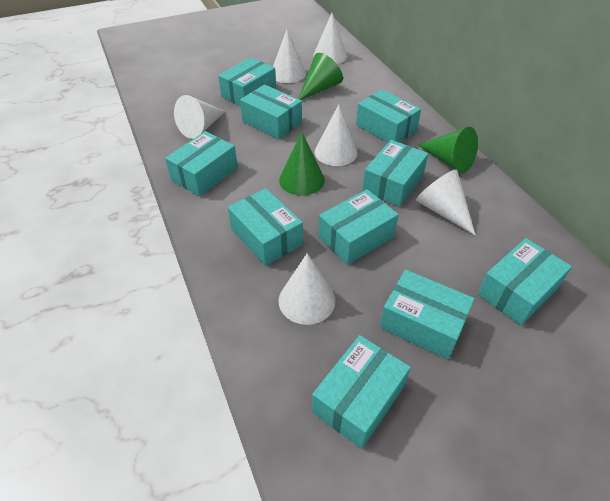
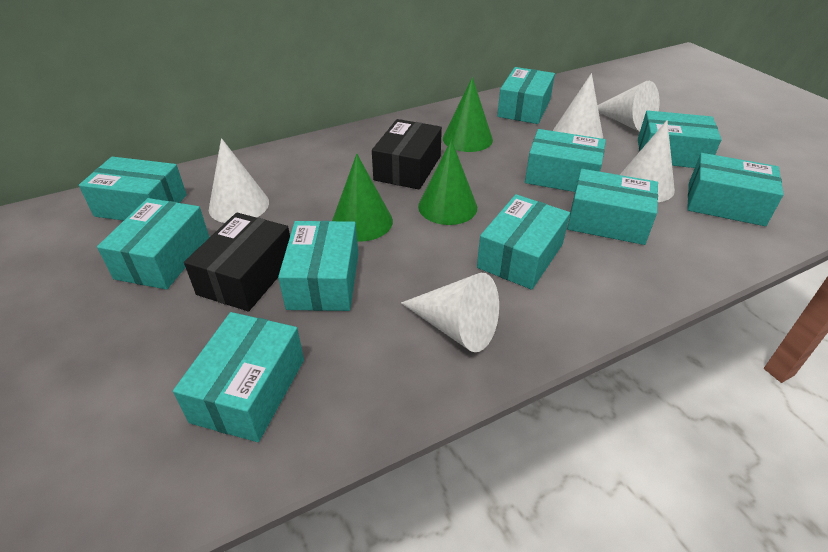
black box: 0 -> 2
white cone: 6 -> 5

